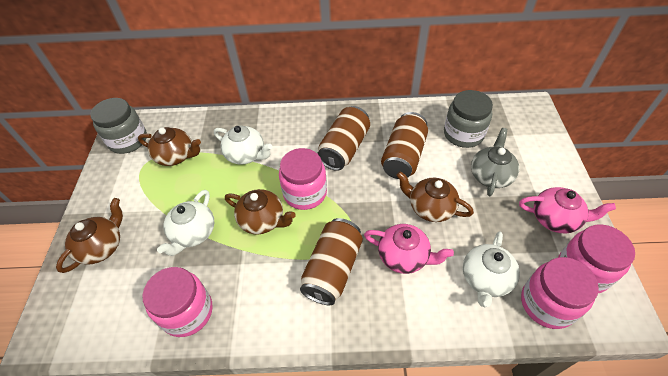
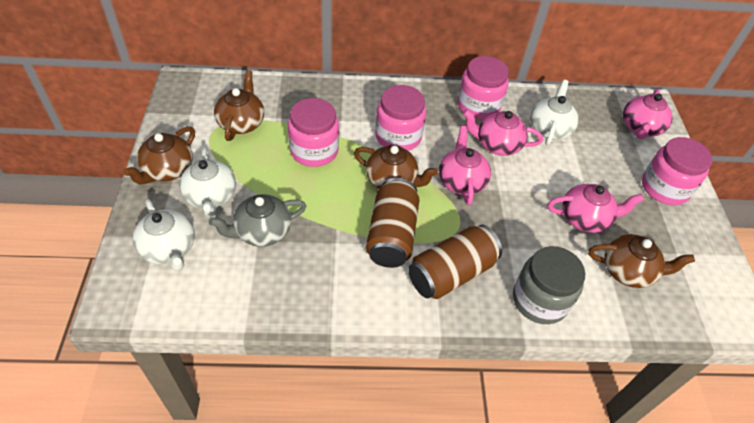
brown can: 3 -> 2
grey jar: 2 -> 1
pink teapot: 2 -> 4

